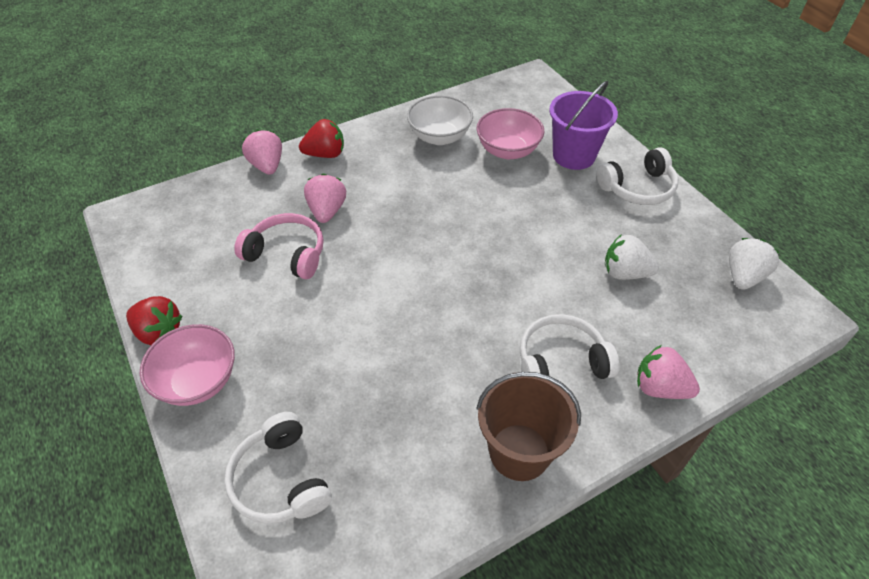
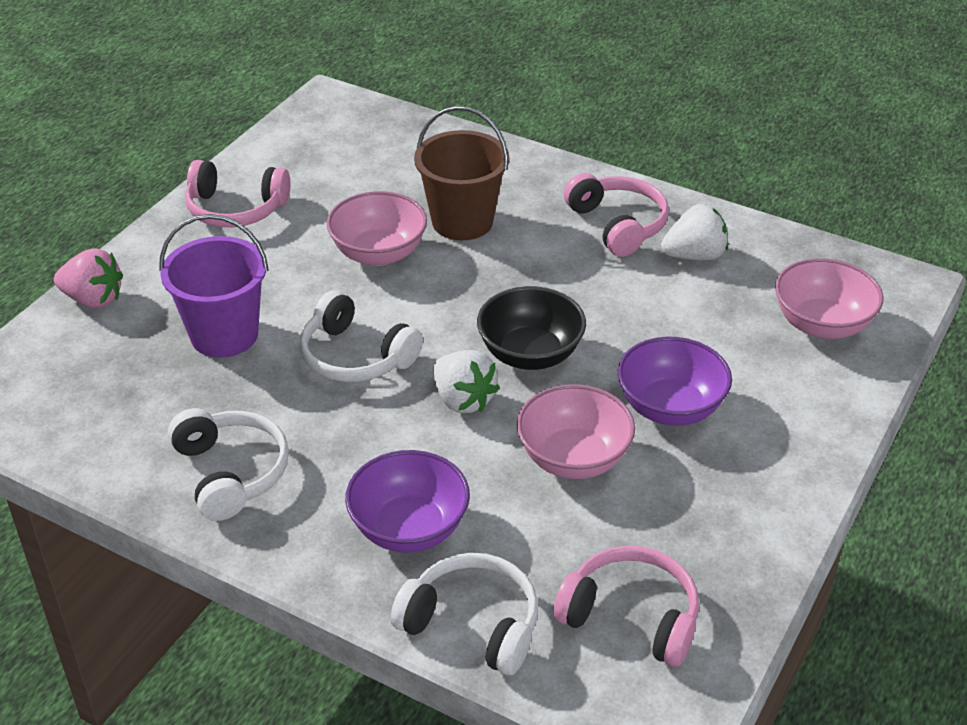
black bowl: 0 -> 1
pink bowl: 2 -> 3
pink headphones: 1 -> 3
pink strawberry: 3 -> 1
purple bowl: 0 -> 2
red strawberry: 2 -> 0
white bowl: 1 -> 0

